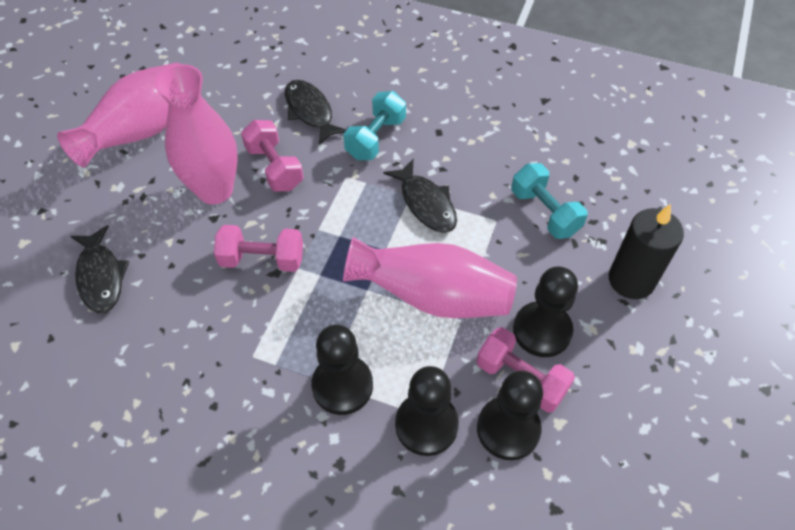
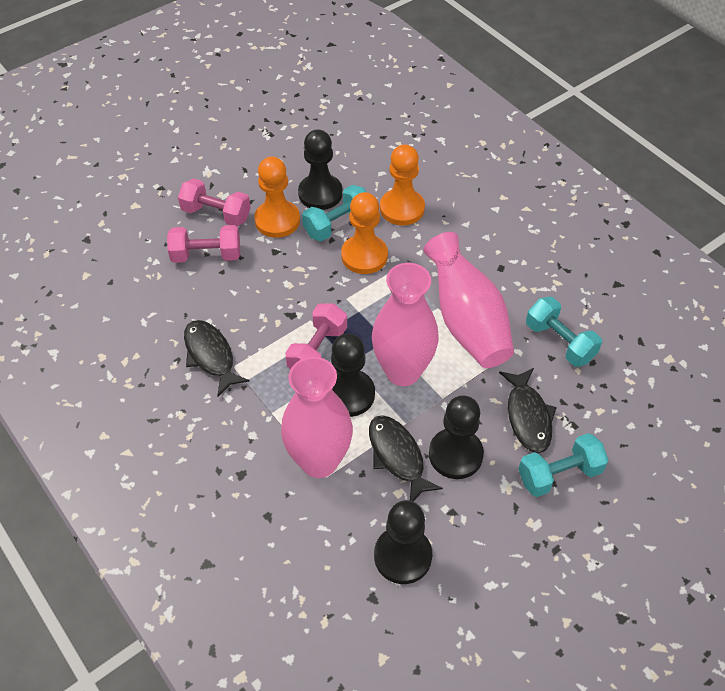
black candle: 1 -> 0
orange pawn: 0 -> 3
turquoise dumbbell: 2 -> 3

